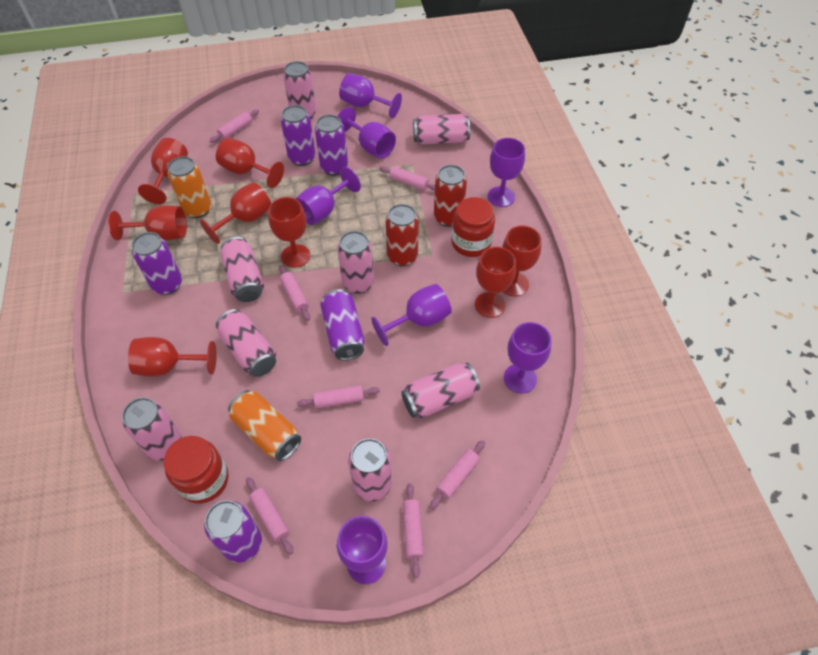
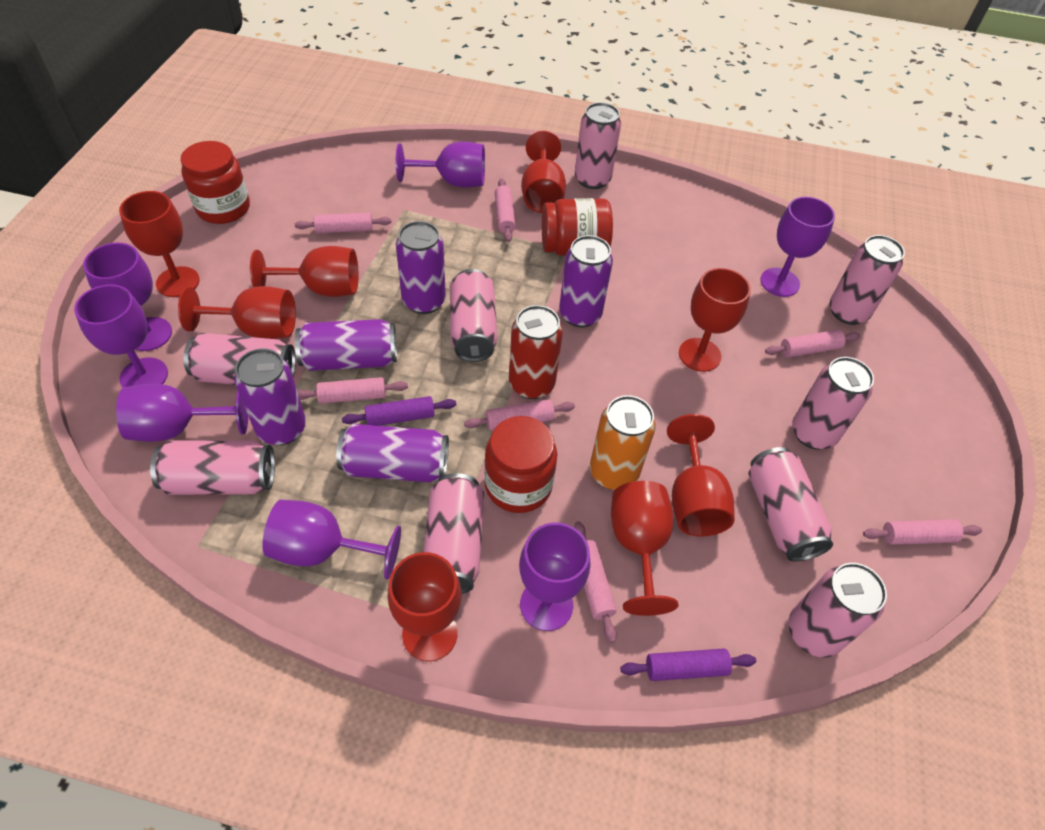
orange can: 2 -> 1
pink can: 8 -> 9
purple rolling pin: 0 -> 2
red can: 2 -> 1
red jar: 2 -> 3

